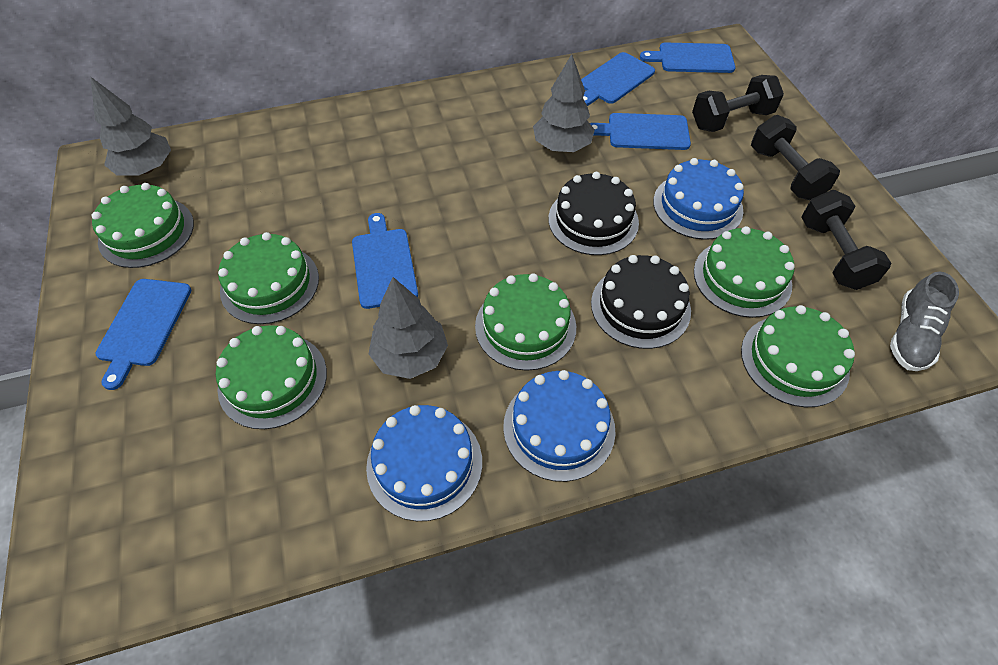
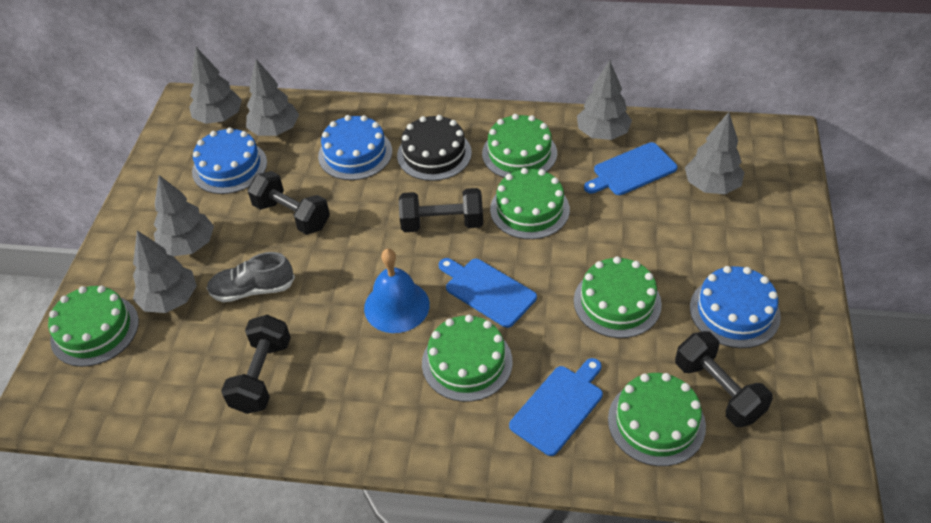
black cake: 2 -> 1
black dumbbell: 3 -> 4
blue bell: 0 -> 1
blue cutting board: 5 -> 3
grey tree: 3 -> 6

